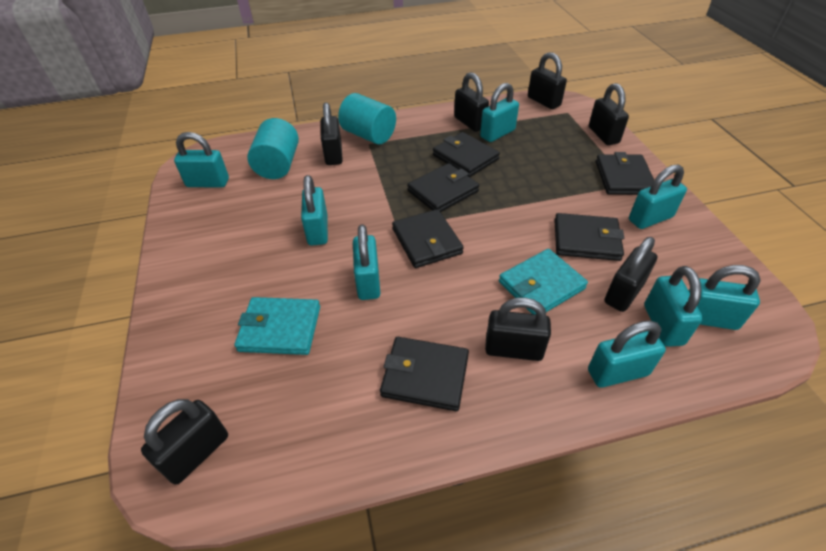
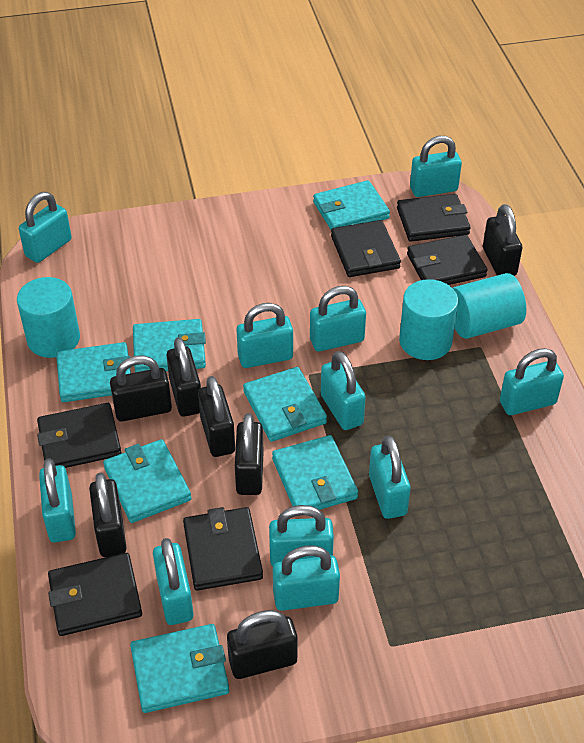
turquoise cylinder: 2 -> 3
turquoise padlock: 8 -> 11
turquoise wallet: 2 -> 7

